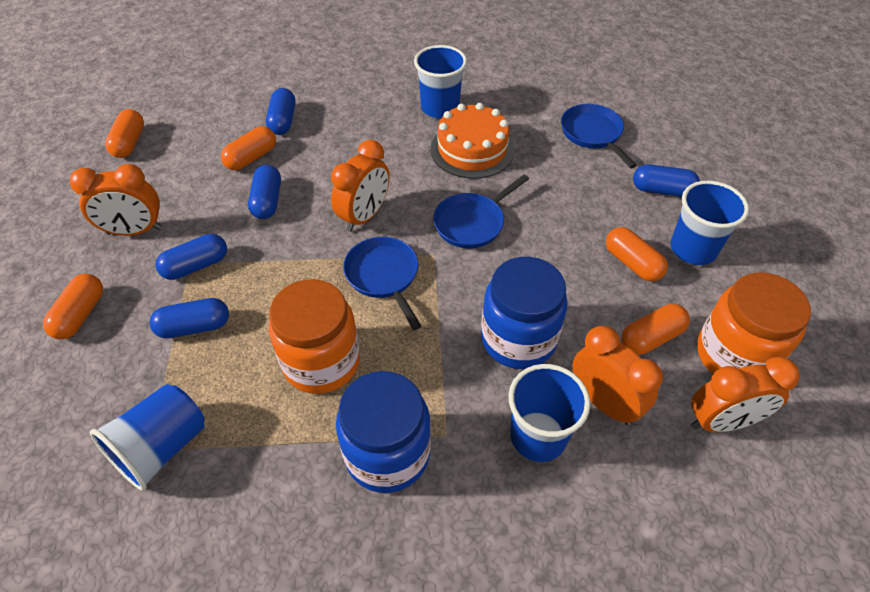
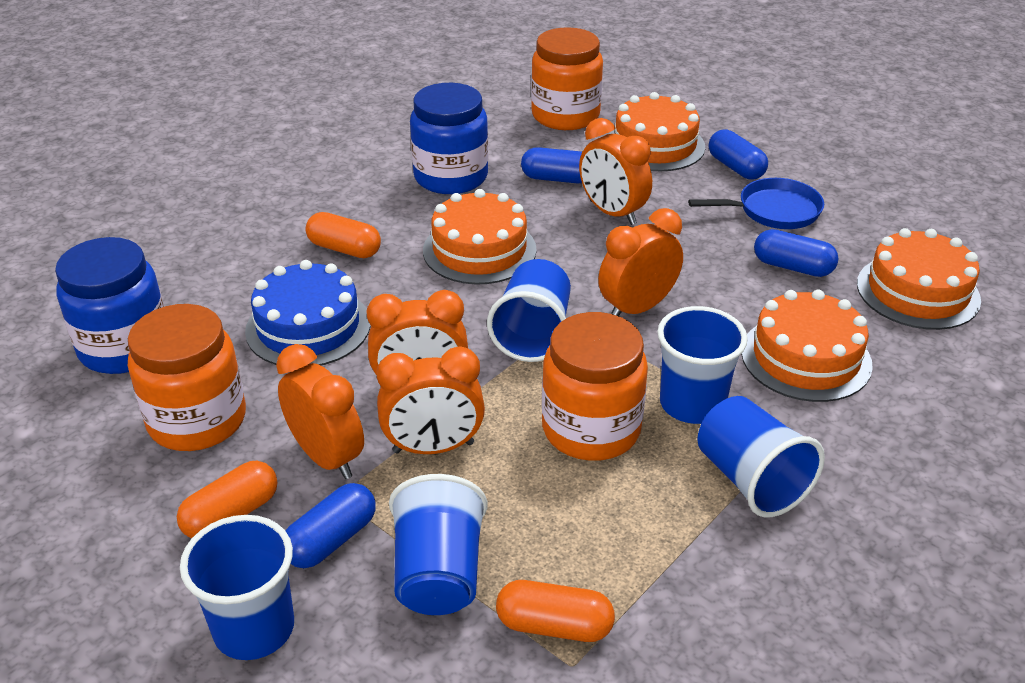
blue cake: 0 -> 1
blue capsule: 5 -> 4
blue cup: 4 -> 5
blue pan: 3 -> 1
orange cake: 1 -> 4
orange capsule: 5 -> 3
orange clock: 4 -> 5
orange jar: 2 -> 3

